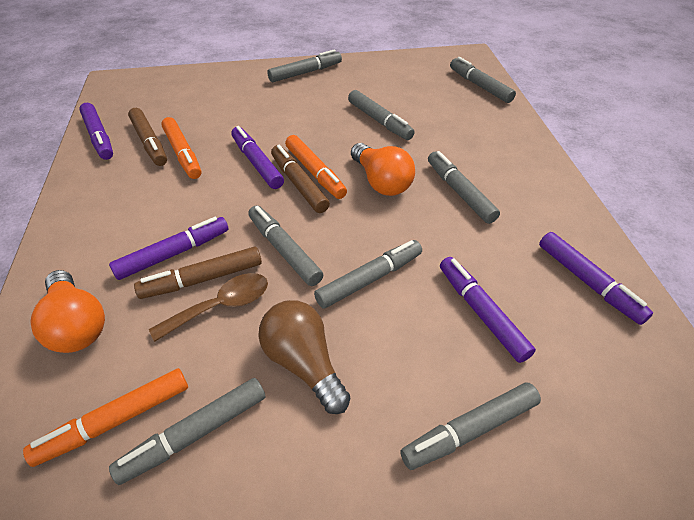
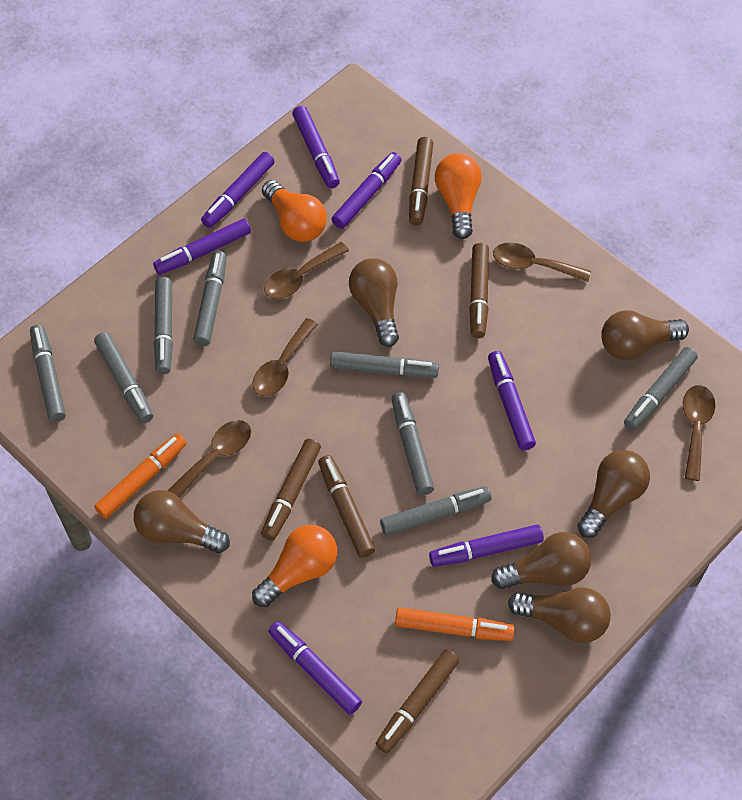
brown light bulb: 1 -> 6
brown marker: 3 -> 5
brown spoon: 1 -> 5
orange light bulb: 2 -> 3
orange marker: 3 -> 2
purple marker: 5 -> 7

